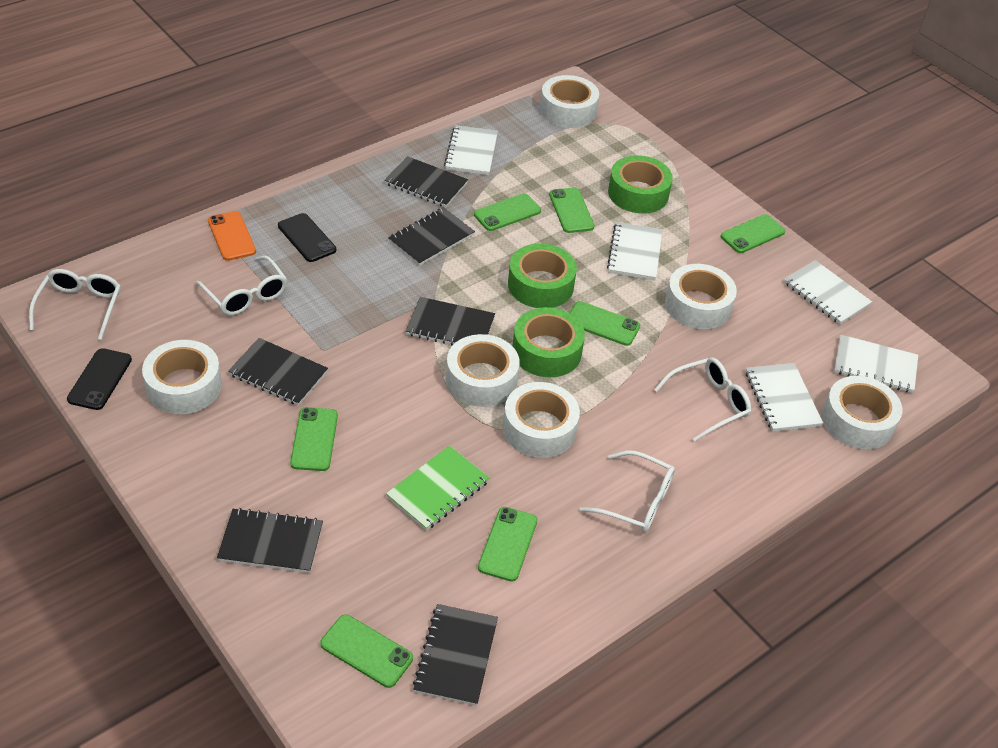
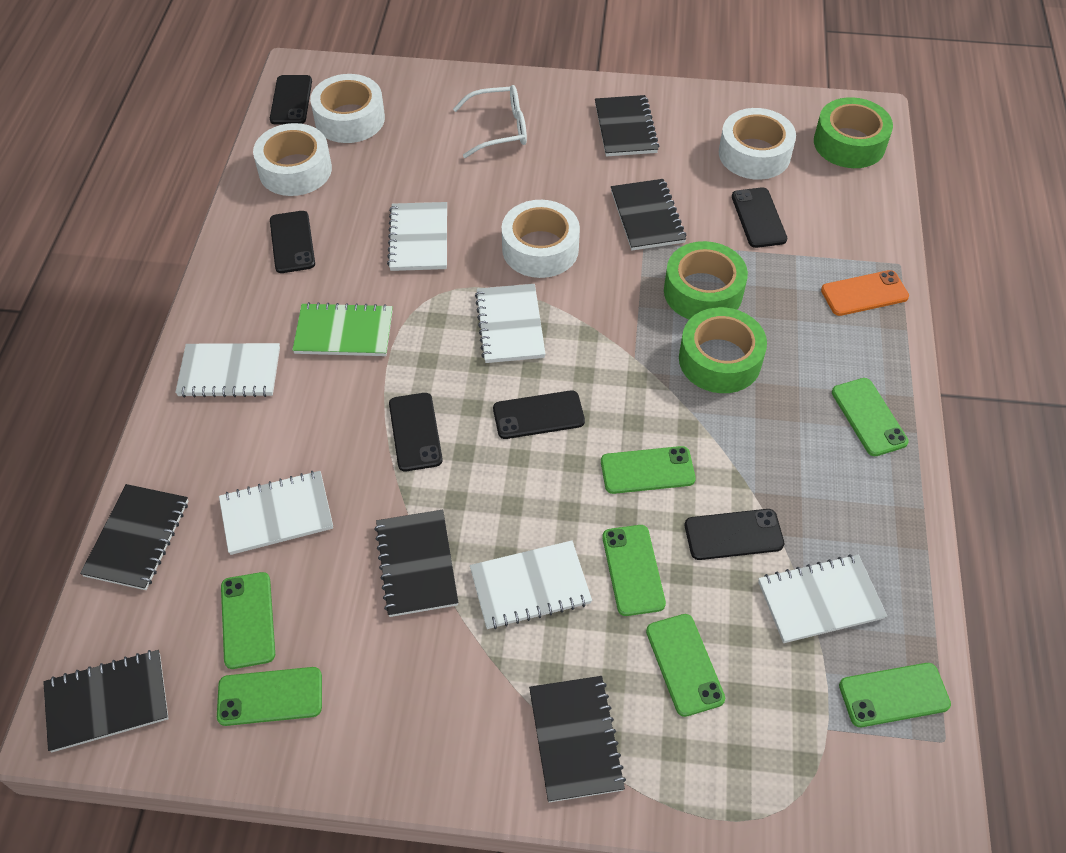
black phone: 2 -> 6
white glasses: 4 -> 1
white notebook: 5 -> 6
white tape: 6 -> 4

